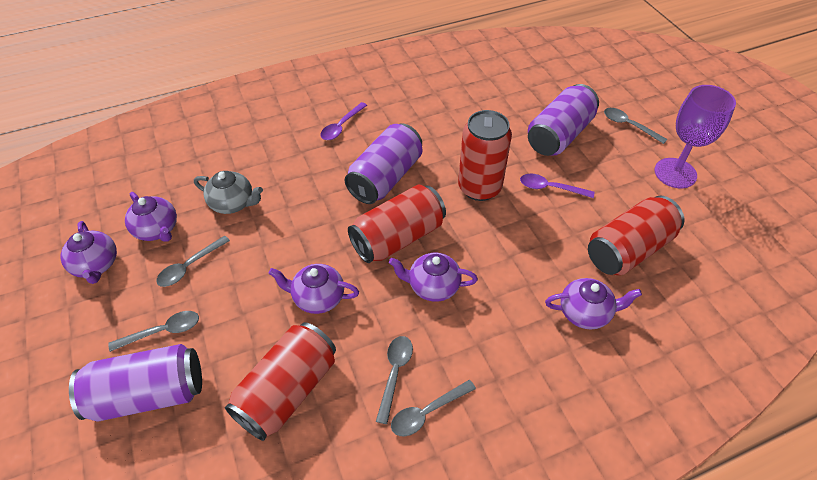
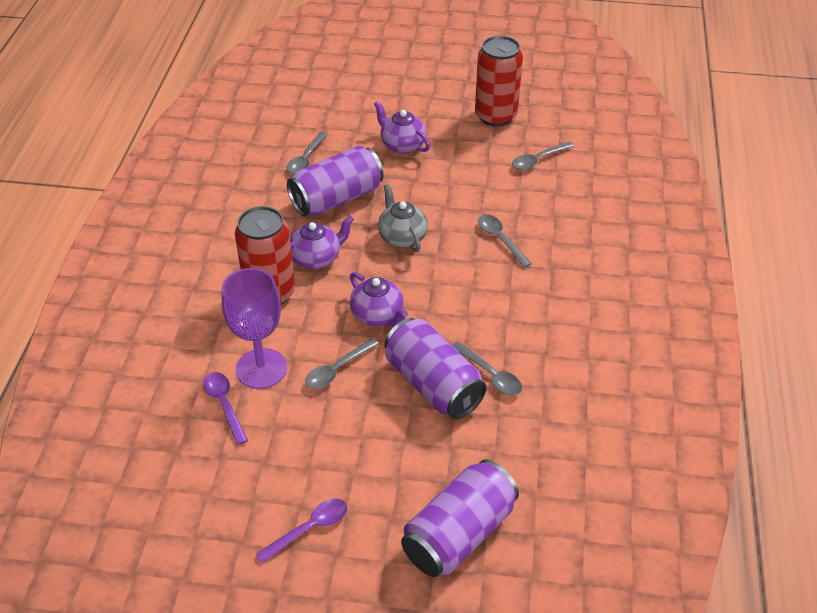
purple teapot: 5 -> 3
red can: 4 -> 2

